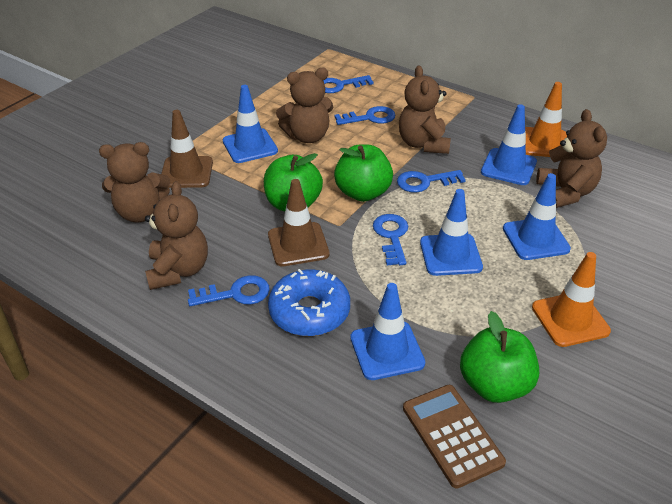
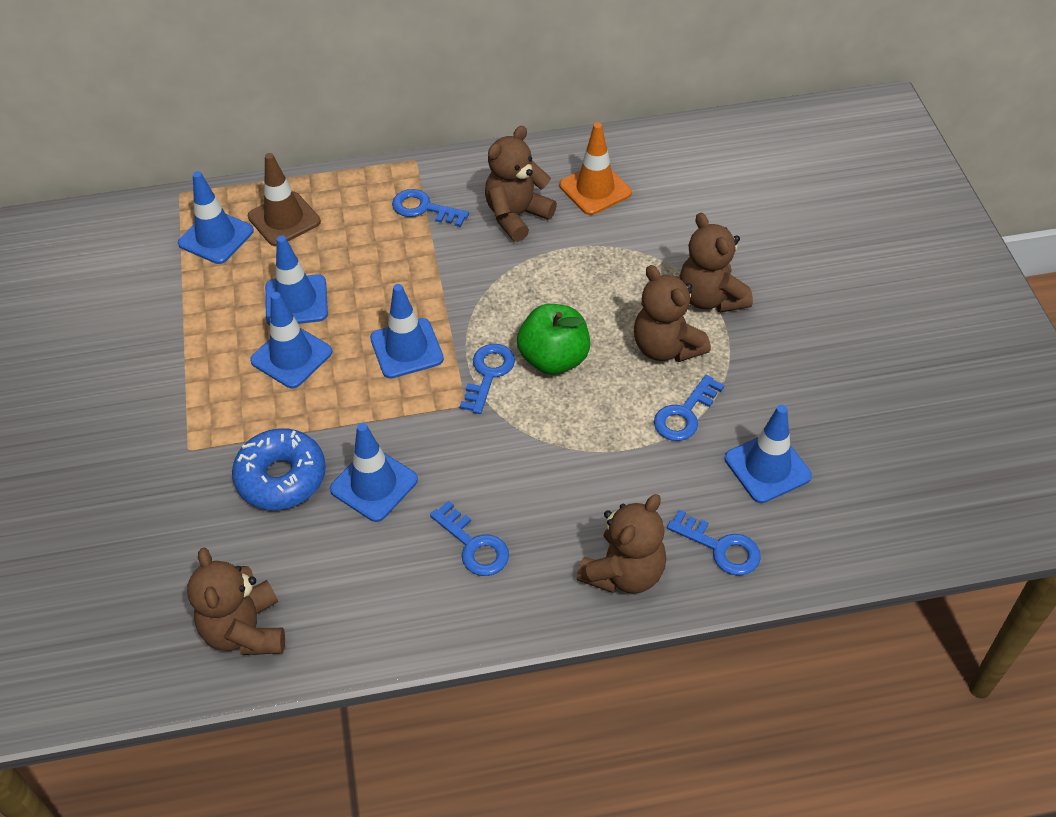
blue traffic cone: 5 -> 6
brown calculator: 1 -> 0
brown traffic cone: 2 -> 1
green apple: 3 -> 1
orange traffic cone: 2 -> 1

